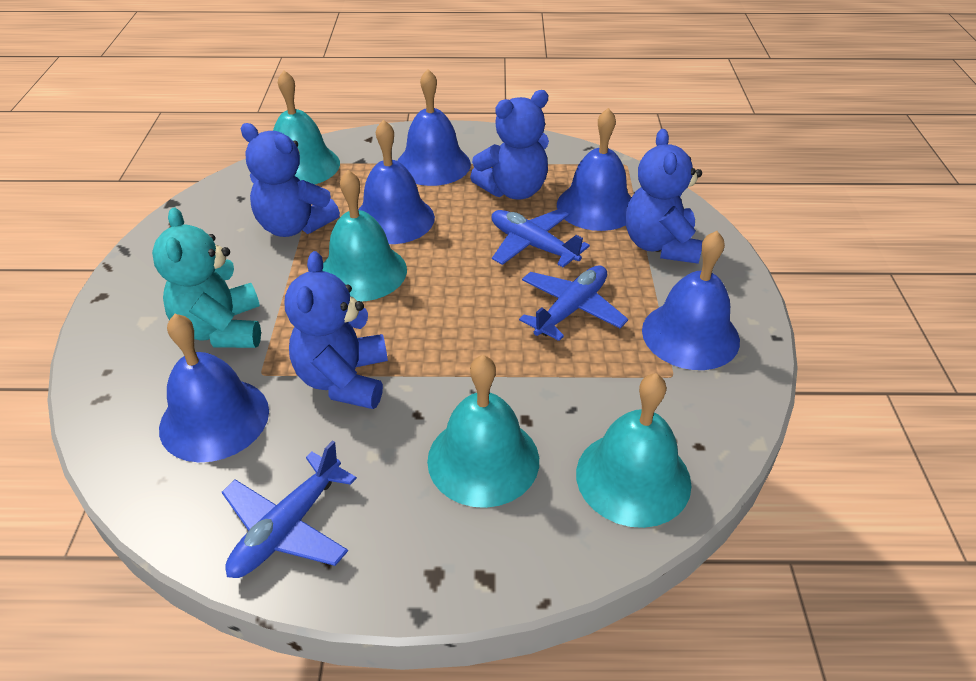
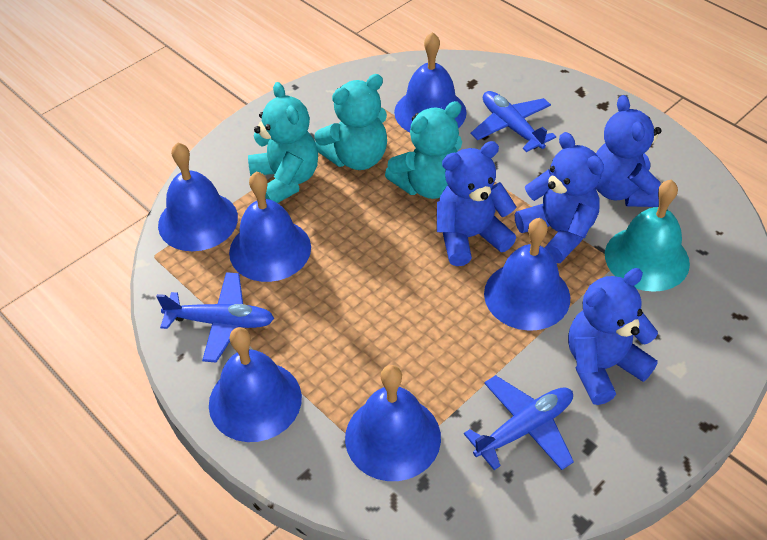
blue bell: 5 -> 6
turquoise bell: 4 -> 1
turquoise teddy bear: 1 -> 3

